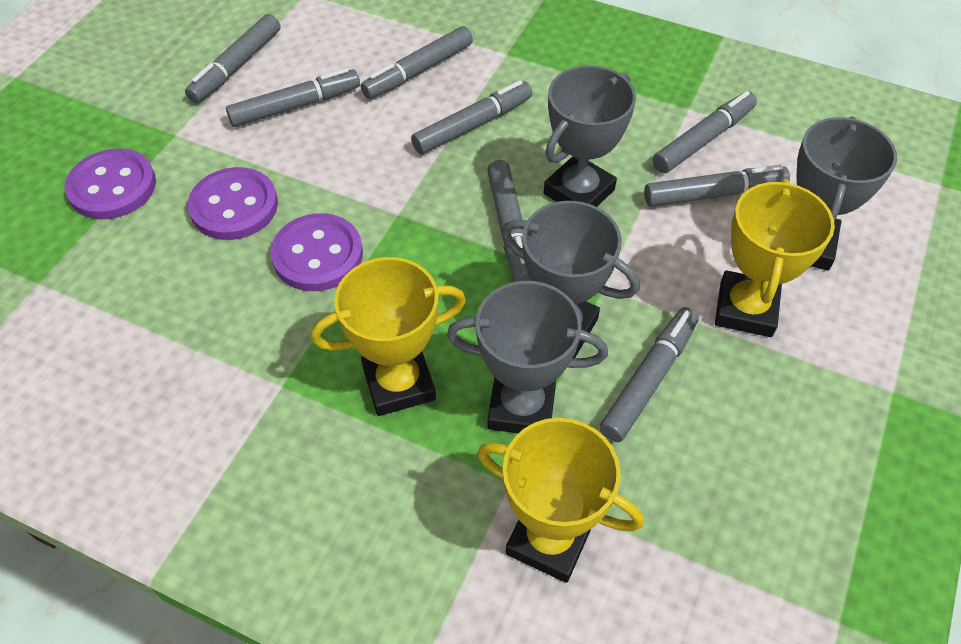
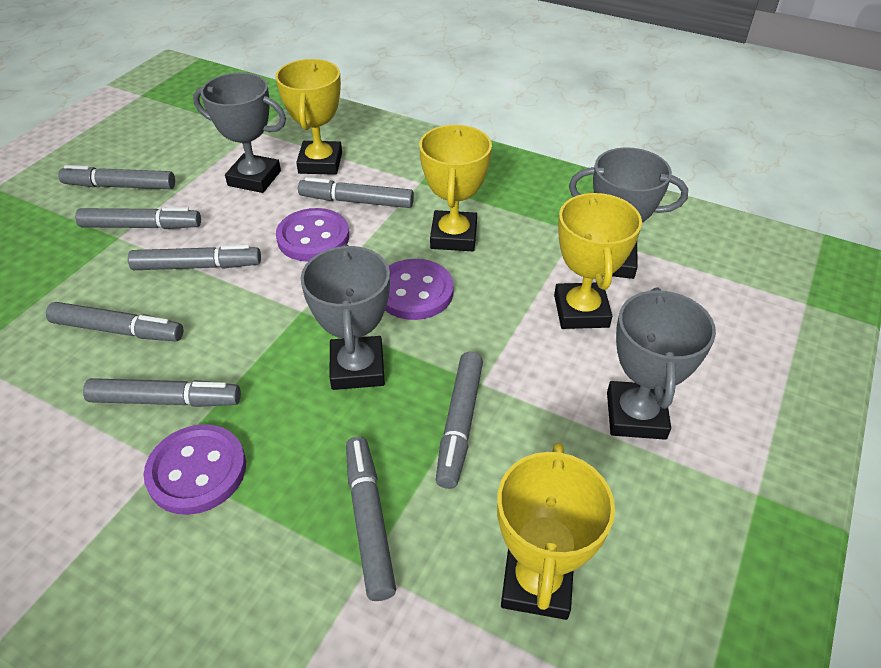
yellow trophy: 3 -> 4

